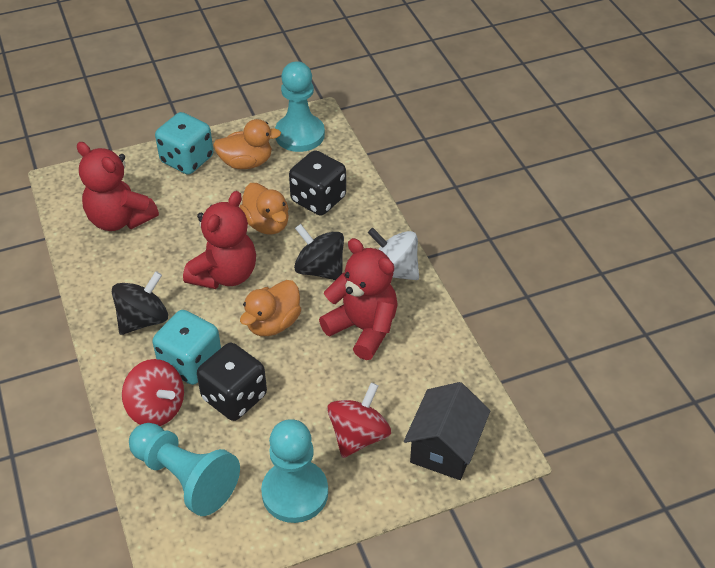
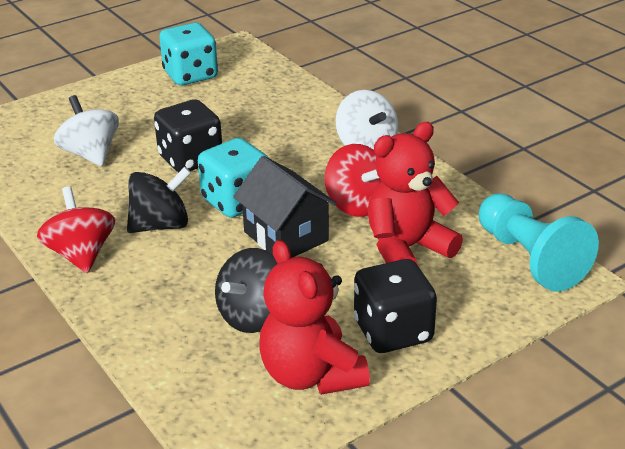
orange duck: 3 -> 0
red teddy bear: 3 -> 2
turquoise pawn: 3 -> 1
white spinning top: 1 -> 2

